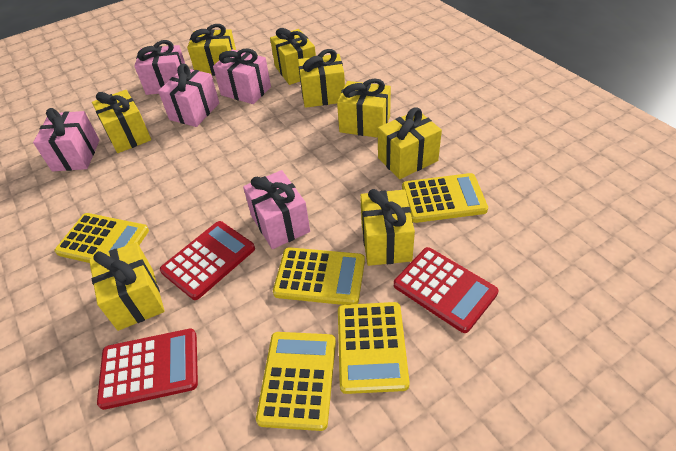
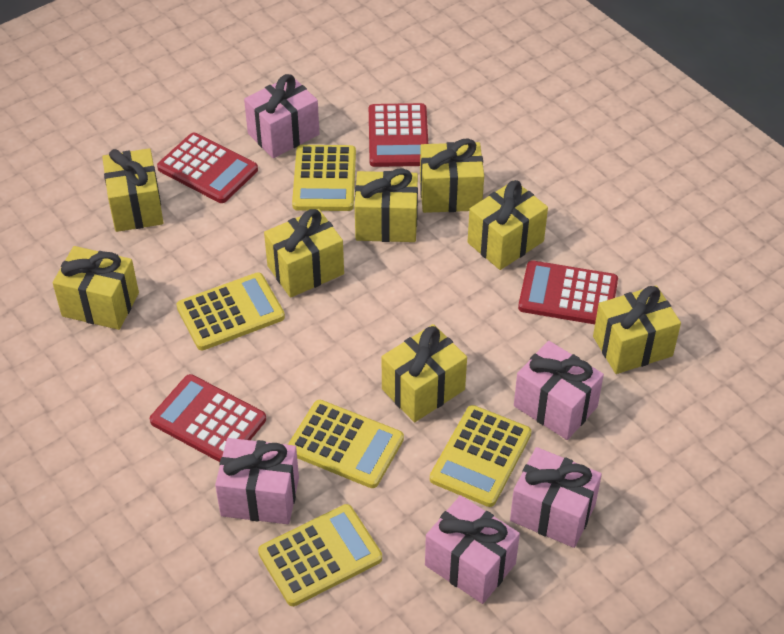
red calculator: 3 -> 4

